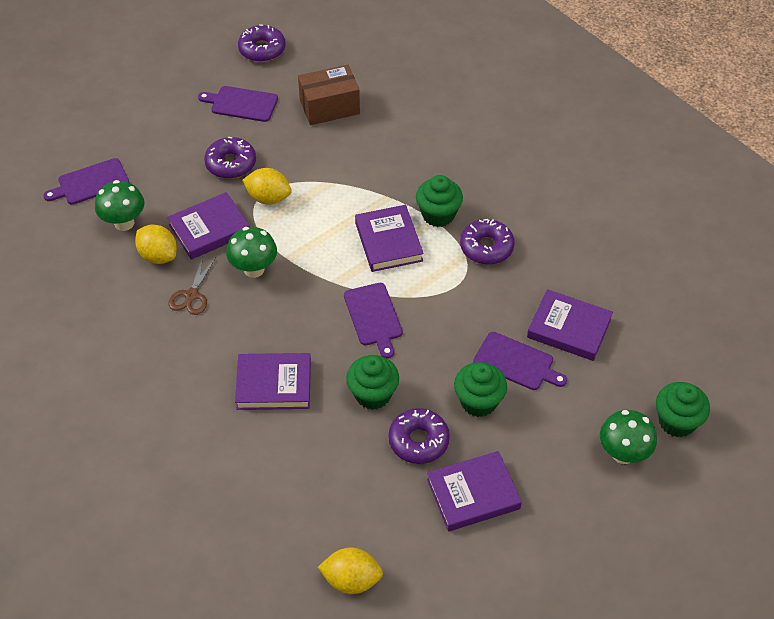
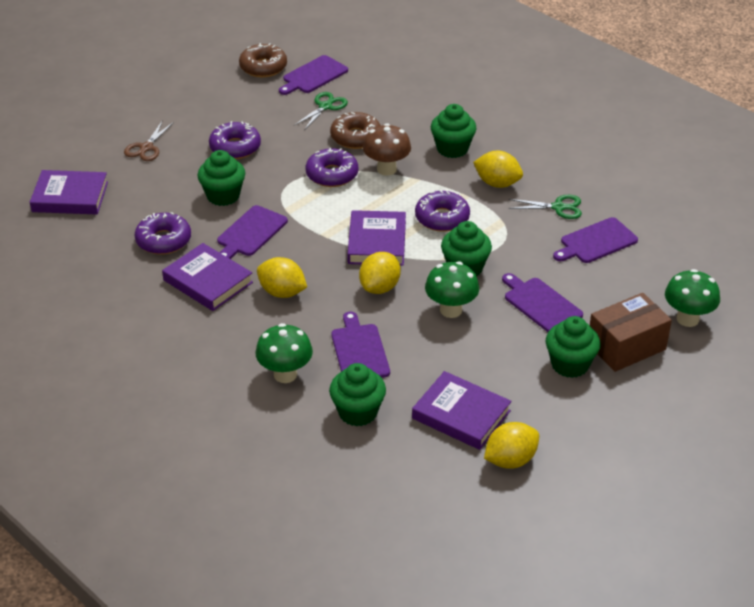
brown donut: 0 -> 2
brown mushroom: 0 -> 1
green cupcake: 4 -> 5
green scissors: 0 -> 2
purple book: 5 -> 4
purple cutting board: 4 -> 5
yellow lemon: 3 -> 4

